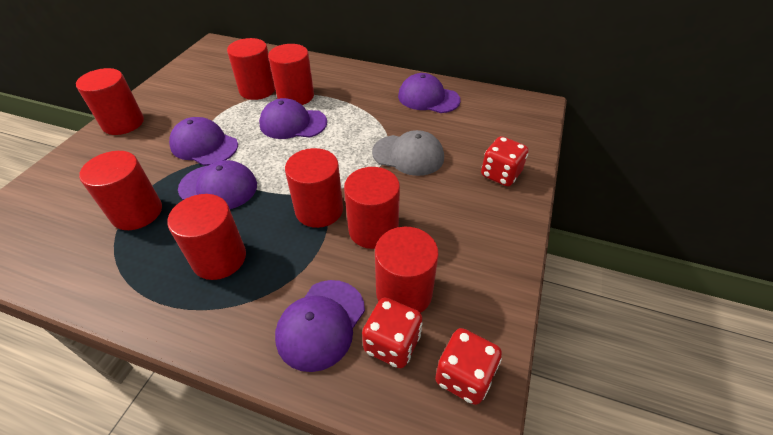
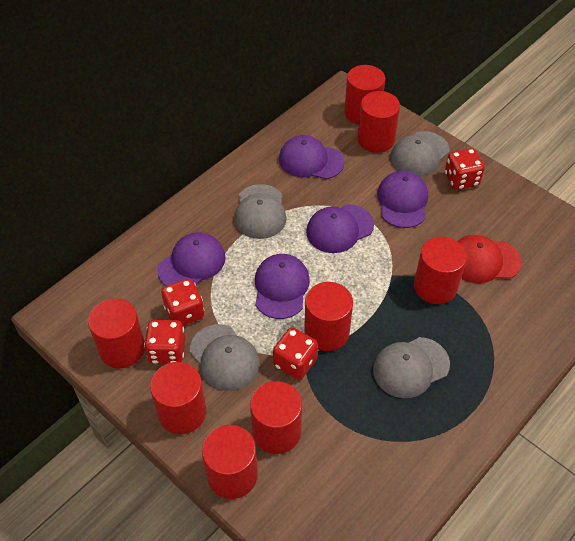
grey cap: 1 -> 4
red cap: 0 -> 1
red dice: 3 -> 4

